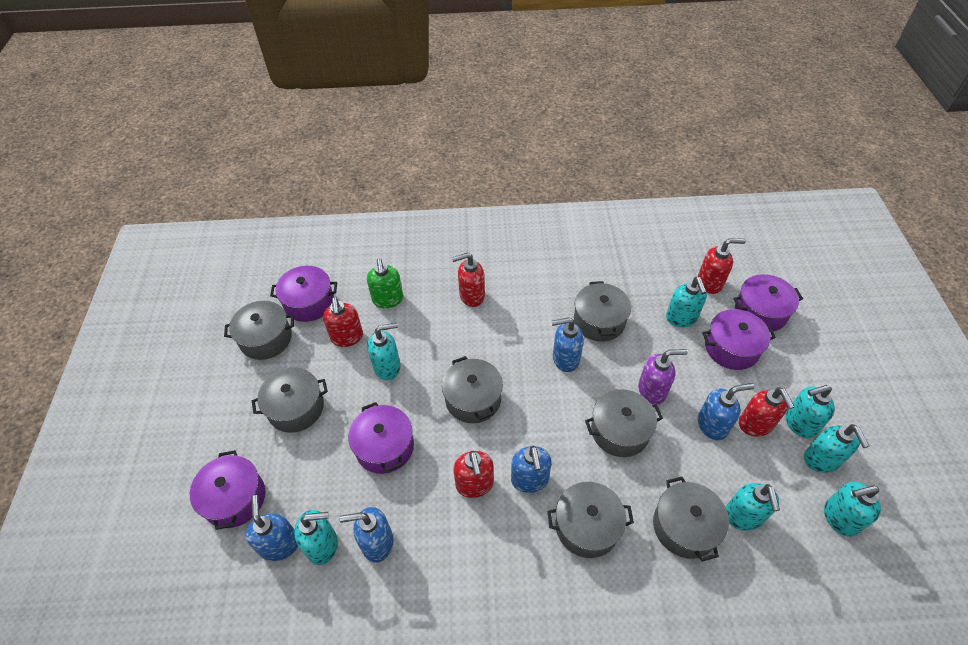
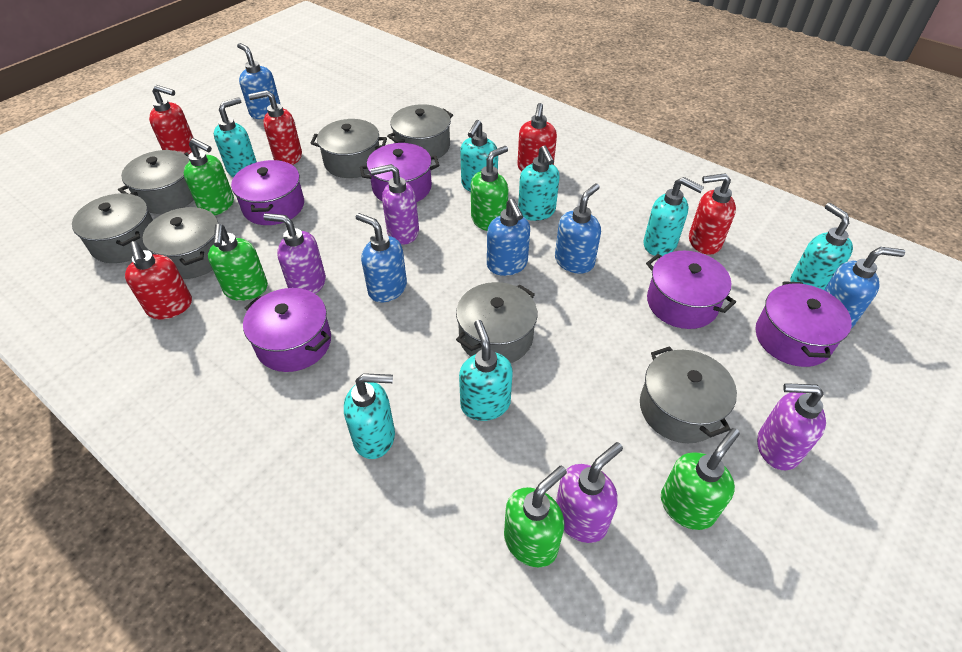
green soap dispenser: 1 -> 5
purple soap dispenser: 1 -> 4

